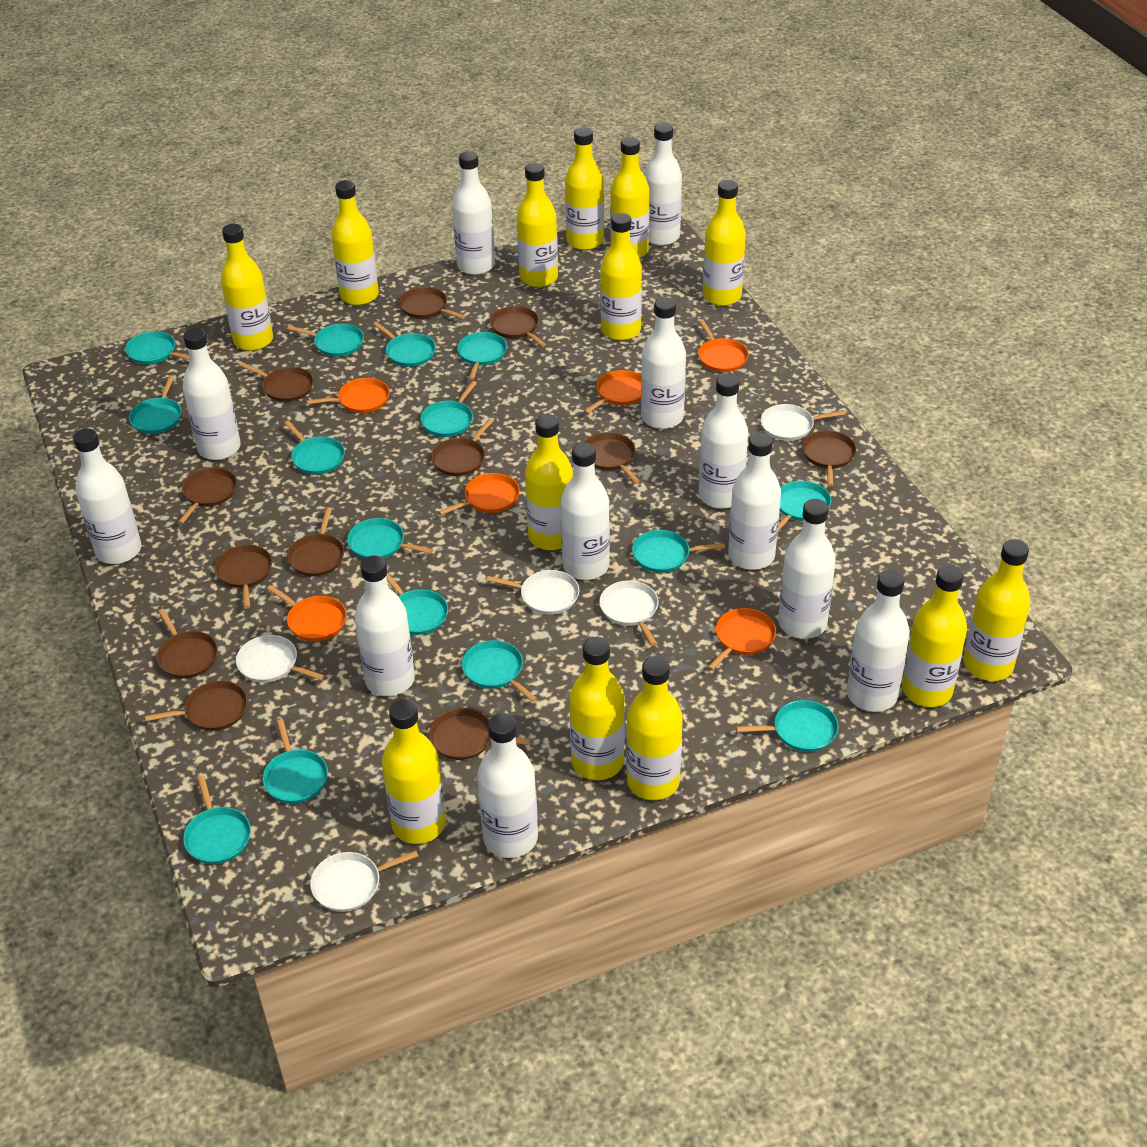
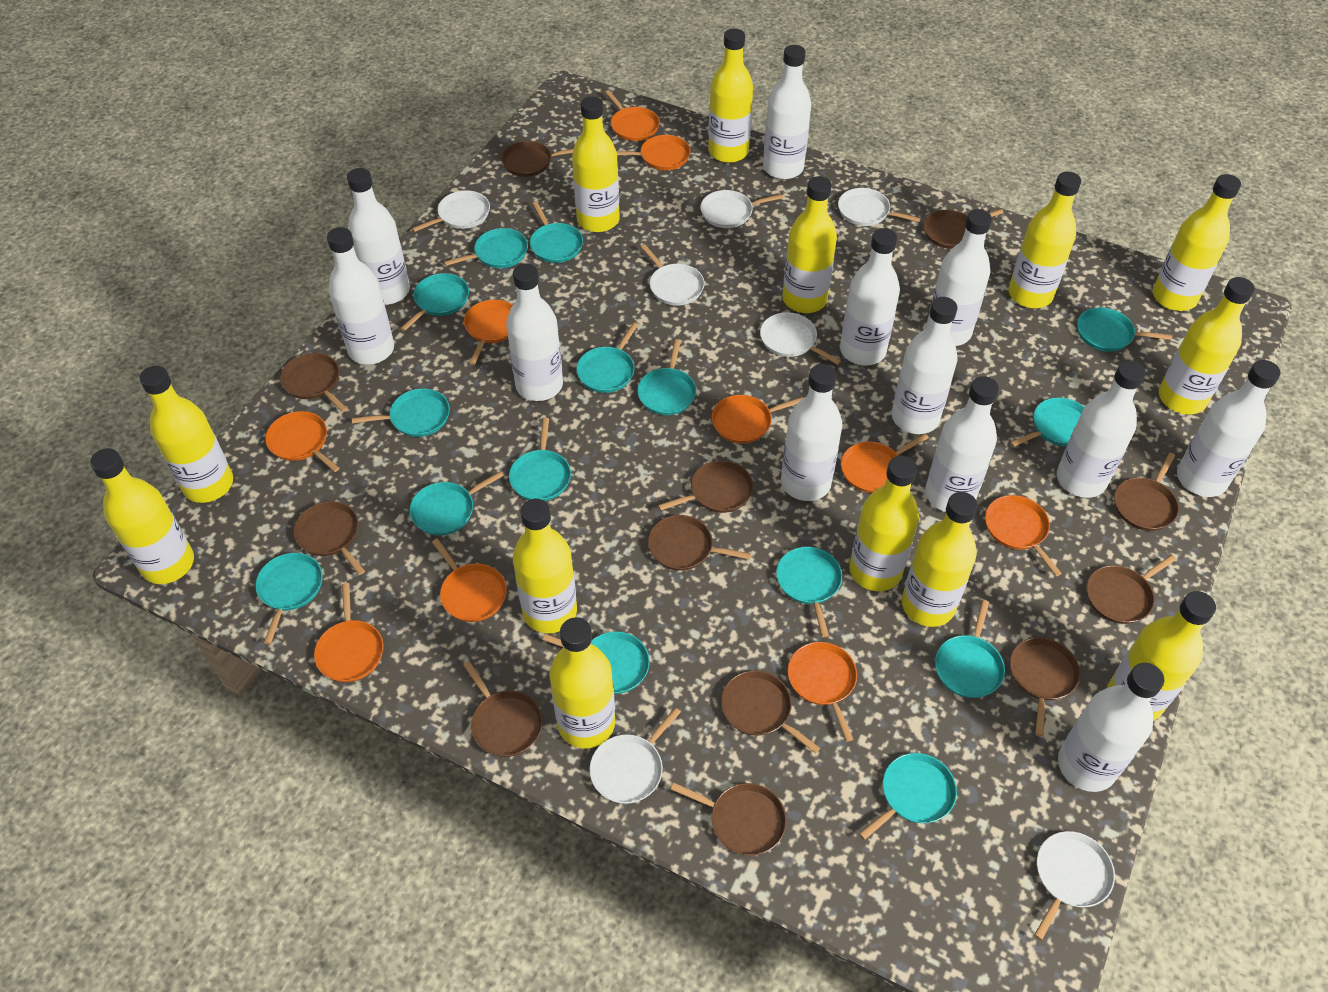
orange pan: 6 -> 10
white pan: 5 -> 7

